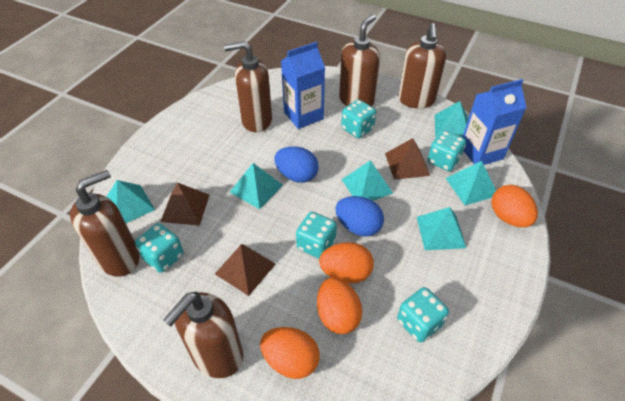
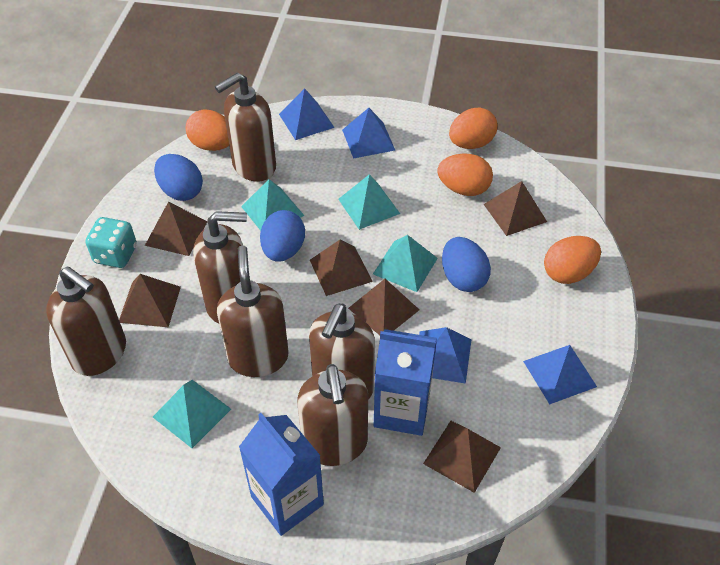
blue egg: 2 -> 3
blue pyramid: 0 -> 4
brown pyramid: 3 -> 6
brown soap dispenser: 5 -> 6
turquoise dice: 5 -> 1
turquoise pyramid: 6 -> 4

